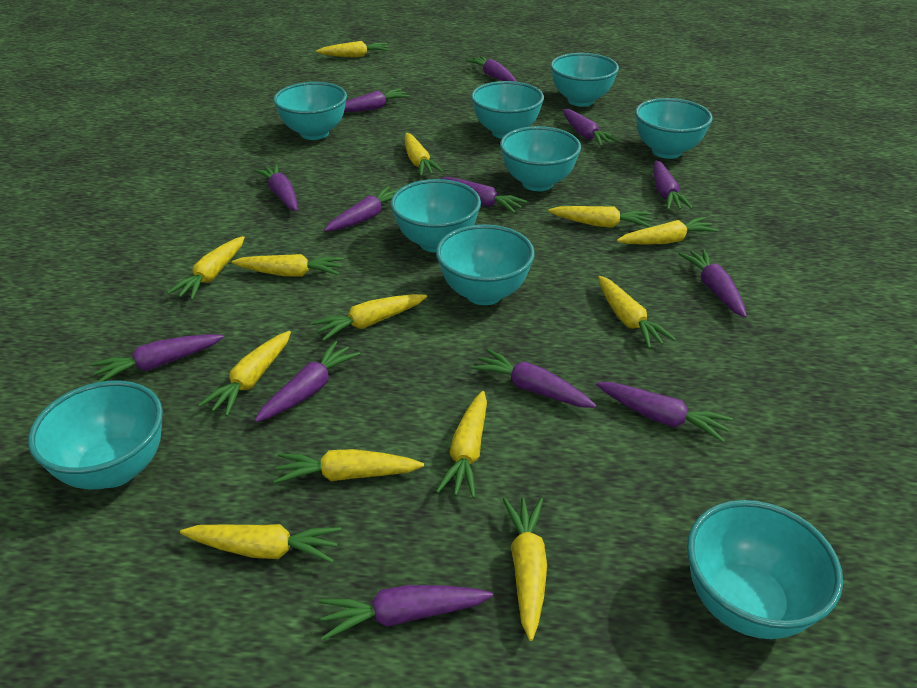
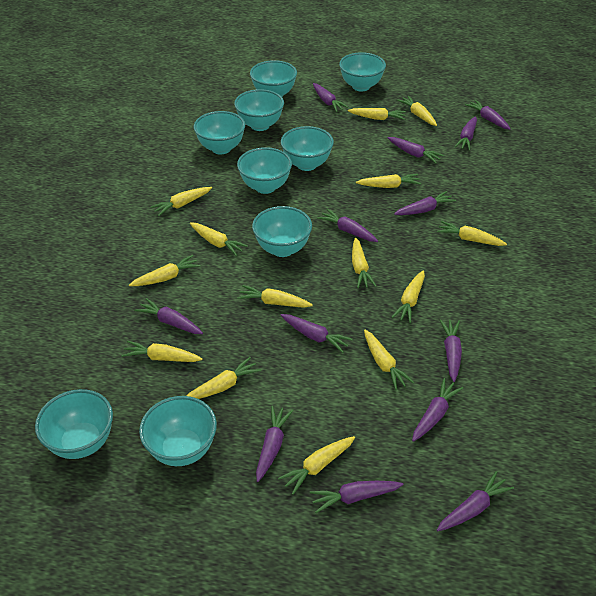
yellow carrot: 13 -> 14

